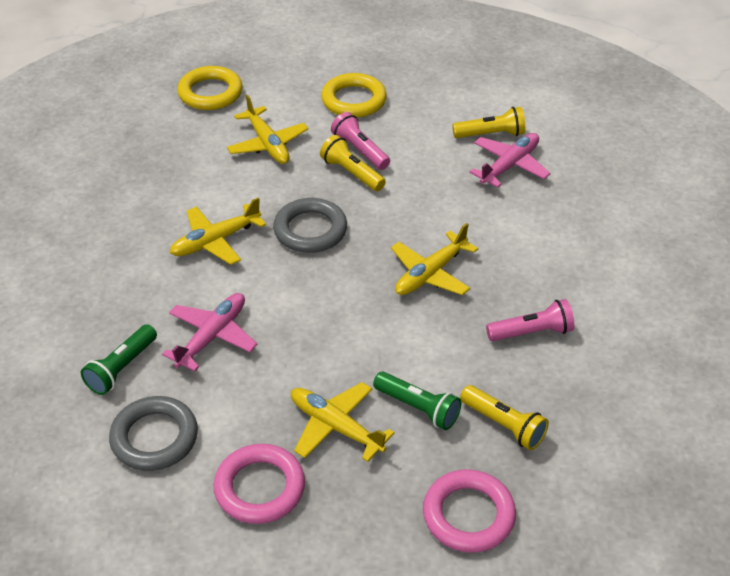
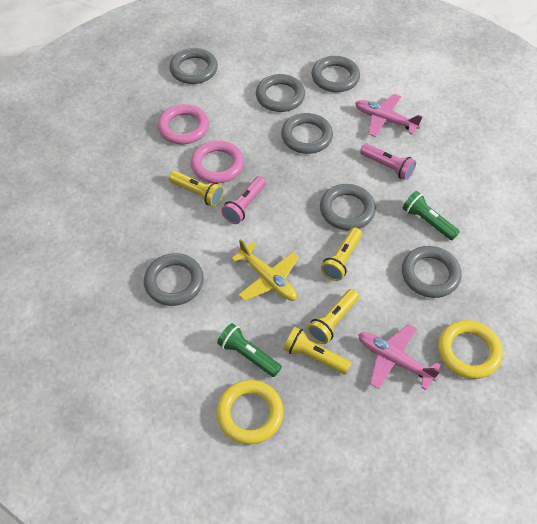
grey ring: 2 -> 7
yellow flashlight: 3 -> 4
yellow plane: 4 -> 1

